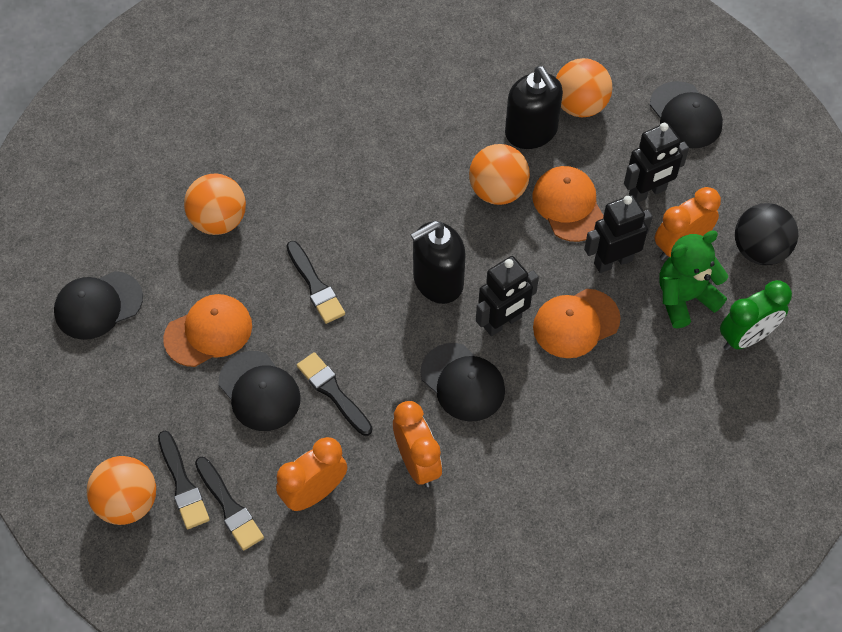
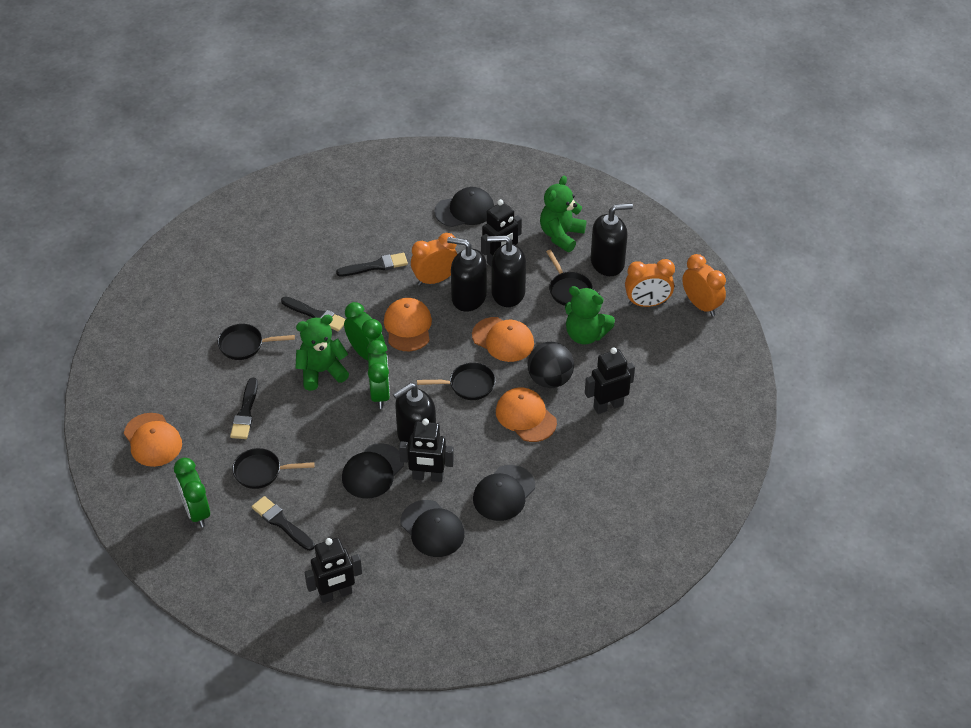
black pan: 0 -> 4
black robot: 3 -> 4
black soap dispenser: 2 -> 4
green clock: 1 -> 3
green teddy bear: 1 -> 3
orange ball: 4 -> 0
orange cap: 3 -> 4

